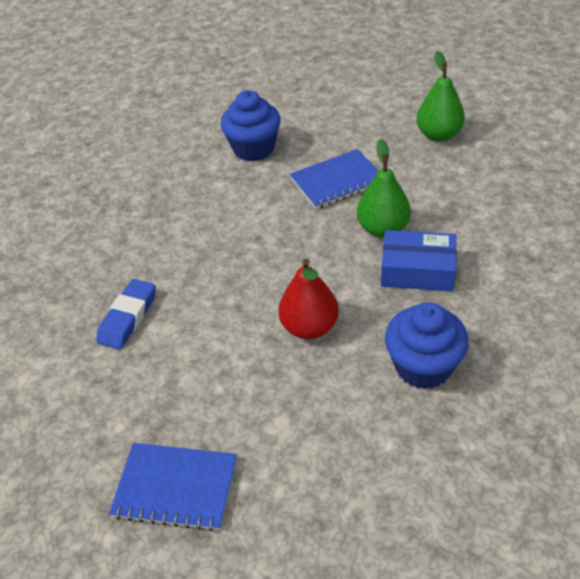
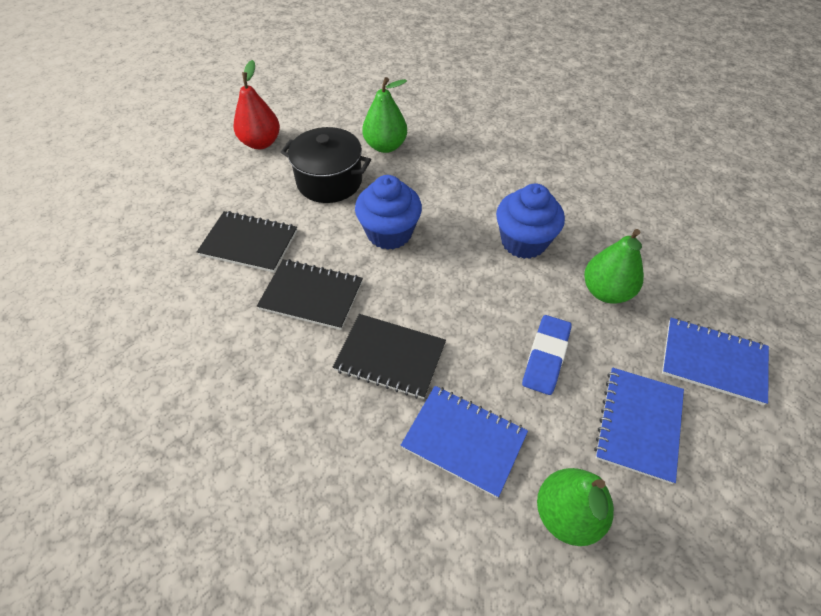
black notebook: 0 -> 3
black pot: 0 -> 1
blue box: 1 -> 0
blue notebook: 2 -> 3
green pear: 2 -> 3

